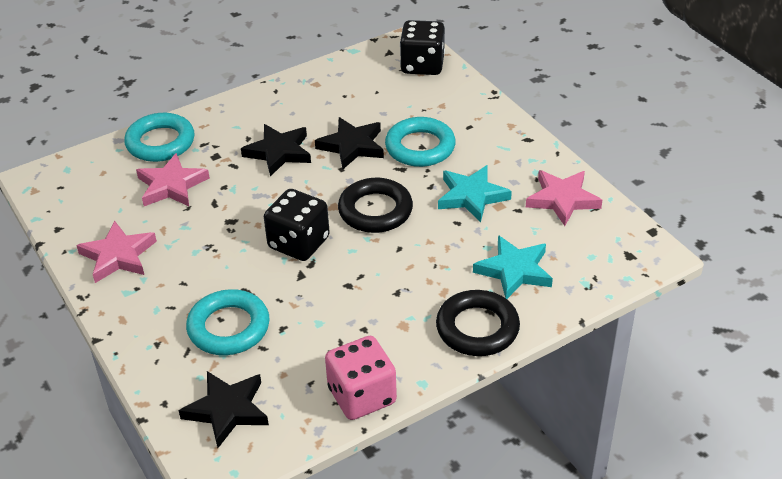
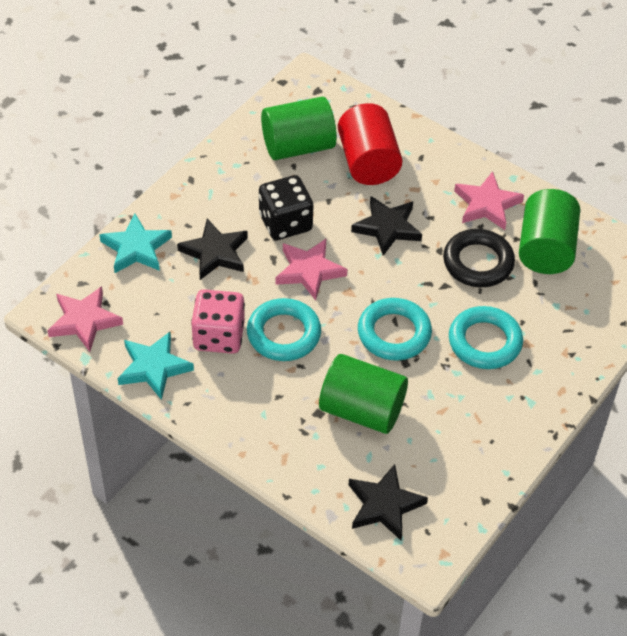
black dice: 2 -> 1
black ring: 2 -> 1
green cylinder: 0 -> 3
red cylinder: 0 -> 1

